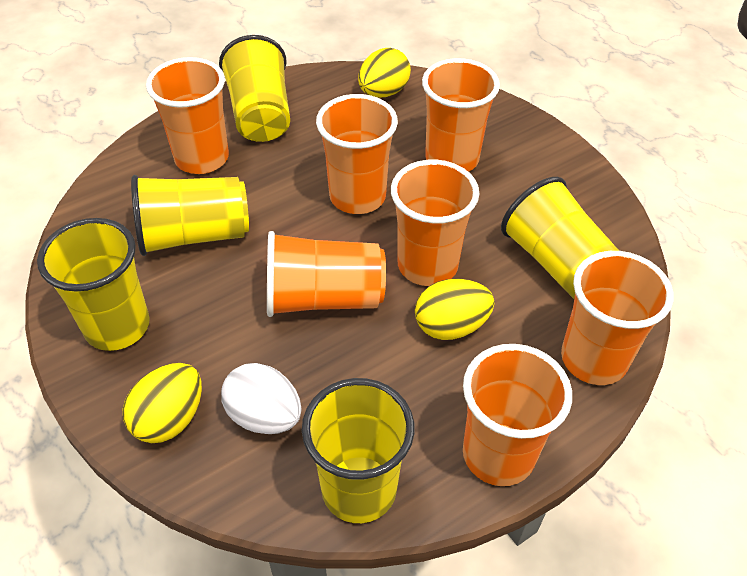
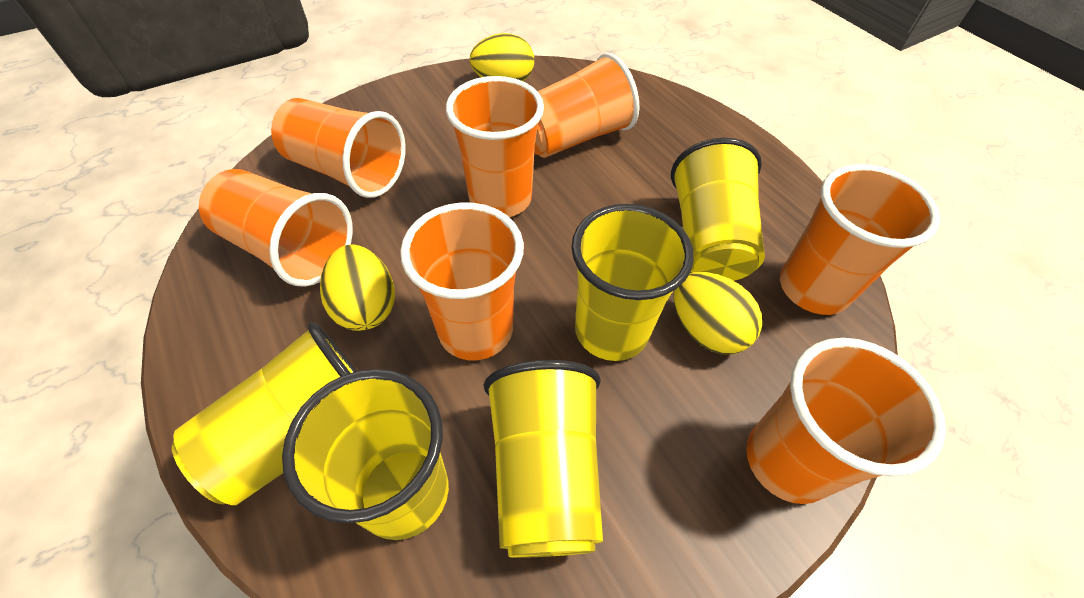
white egg: 1 -> 0

